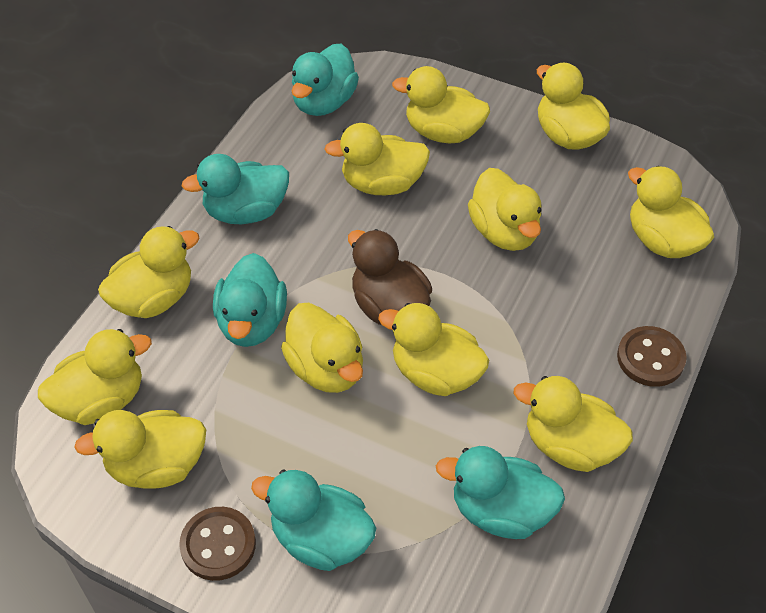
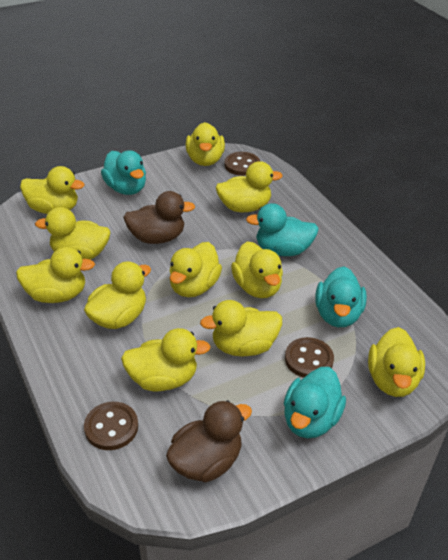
brown button: 2 -> 3
brown duck: 1 -> 2
turquoise duck: 5 -> 4

